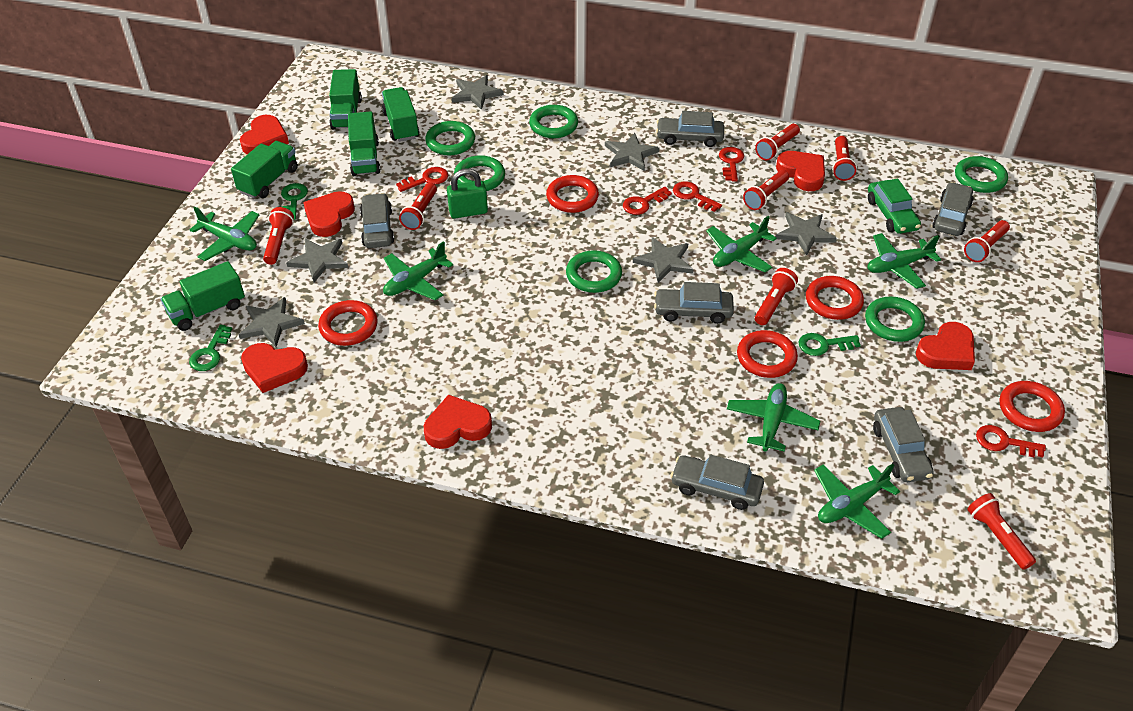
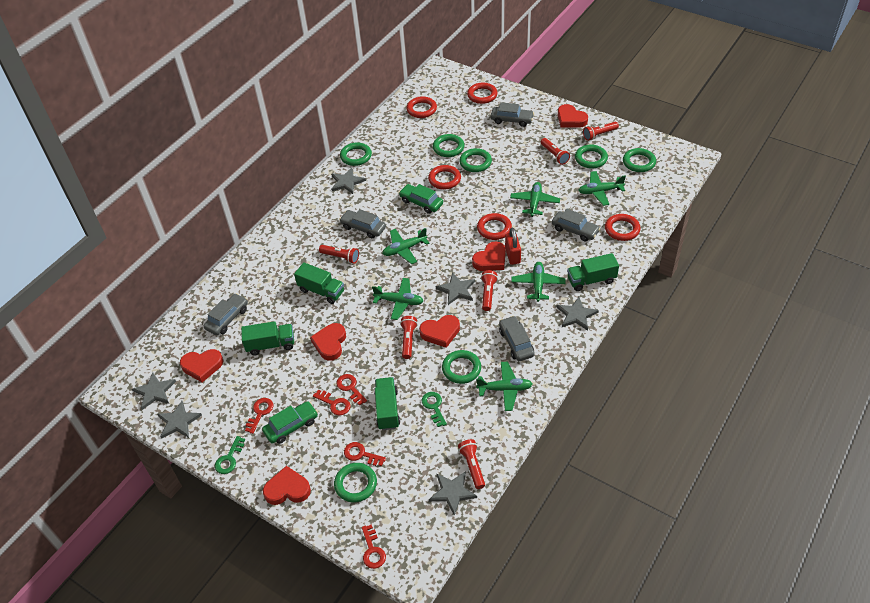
green car: 1 -> 2
green key: 3 -> 2
green padlock: 1 -> 0
green ring: 6 -> 7
green truck: 5 -> 4
grey car: 6 -> 5
red flashlight: 8 -> 6
red padlock: 0 -> 1

